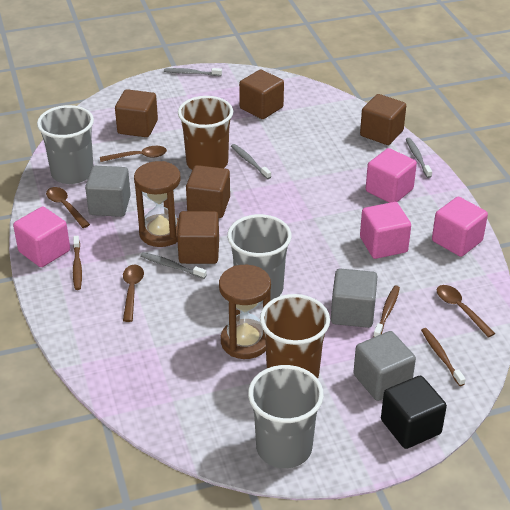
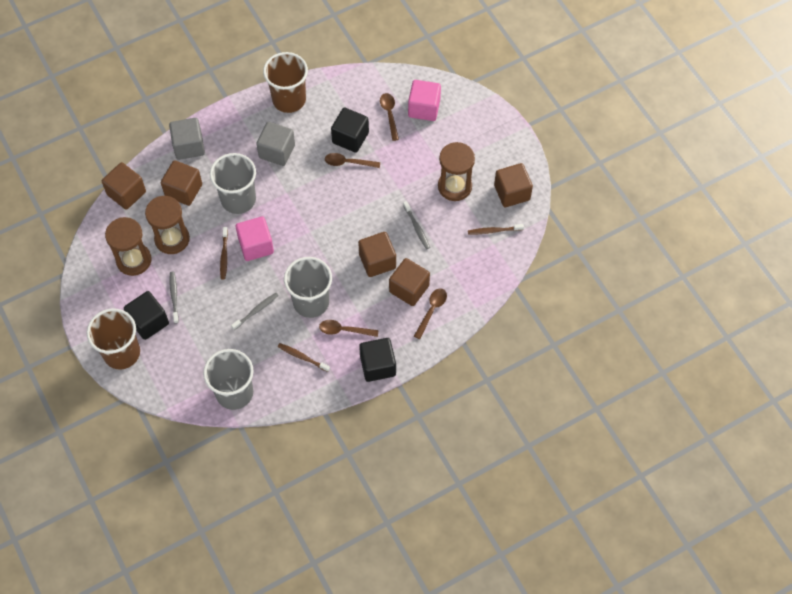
black cube: 1 -> 3
brown hourglass: 2 -> 3
grey cube: 3 -> 2
grey toothbrush: 4 -> 3
pink cube: 4 -> 2

